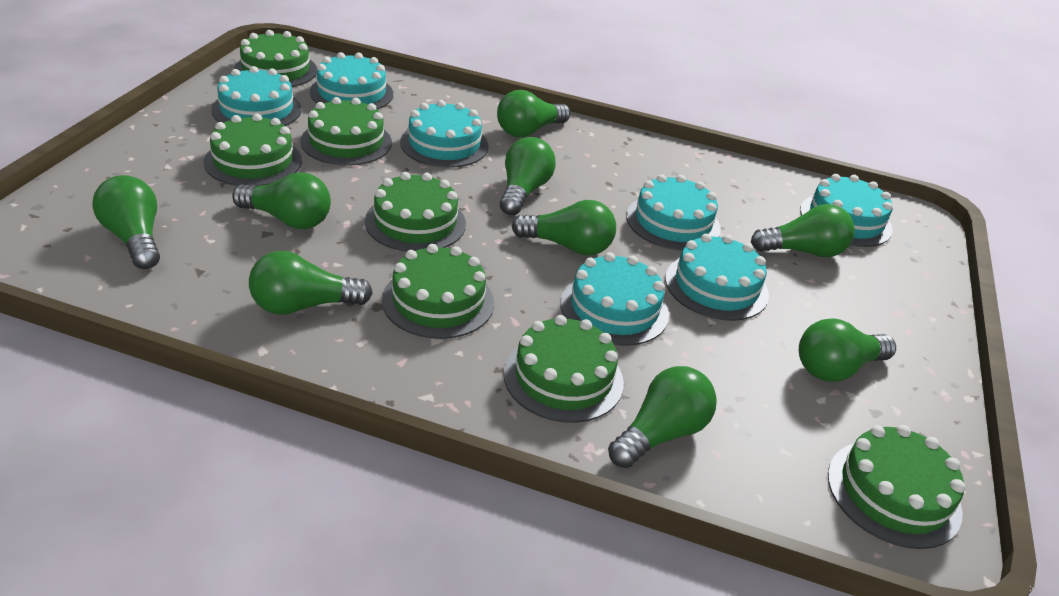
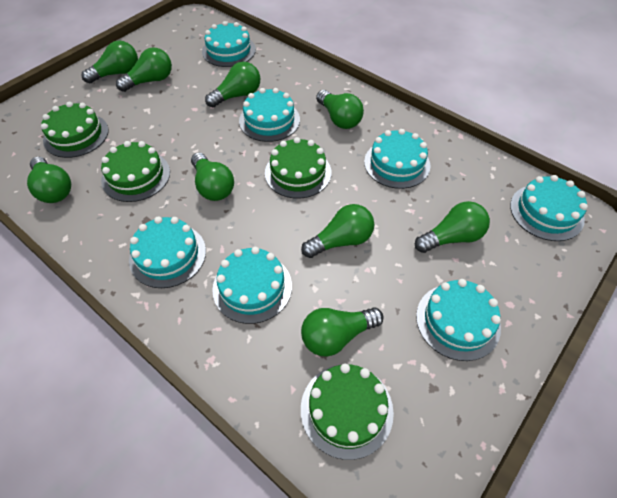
green cake: 7 -> 4

